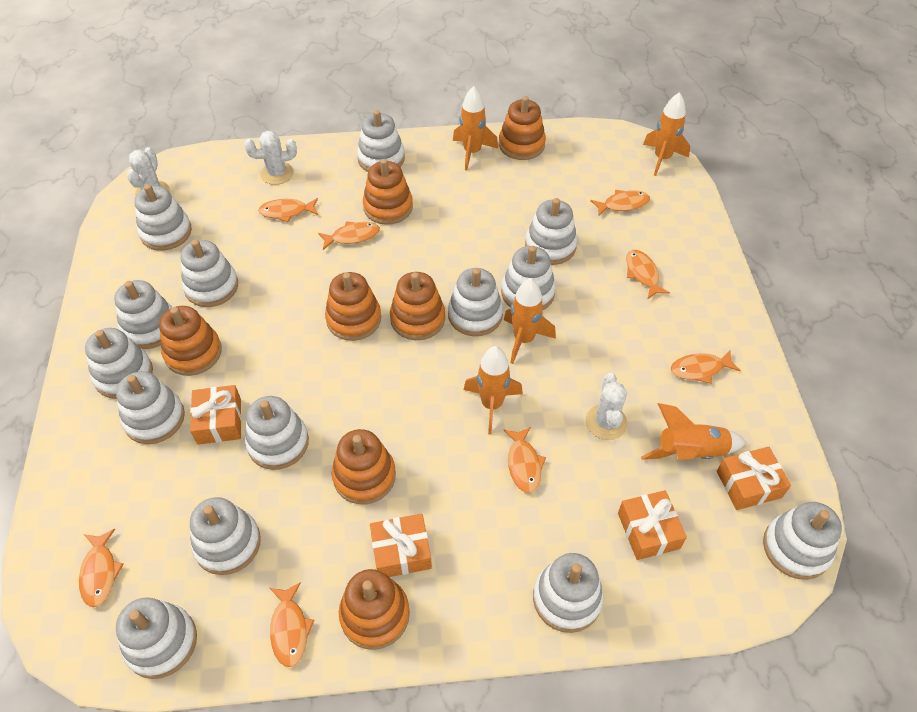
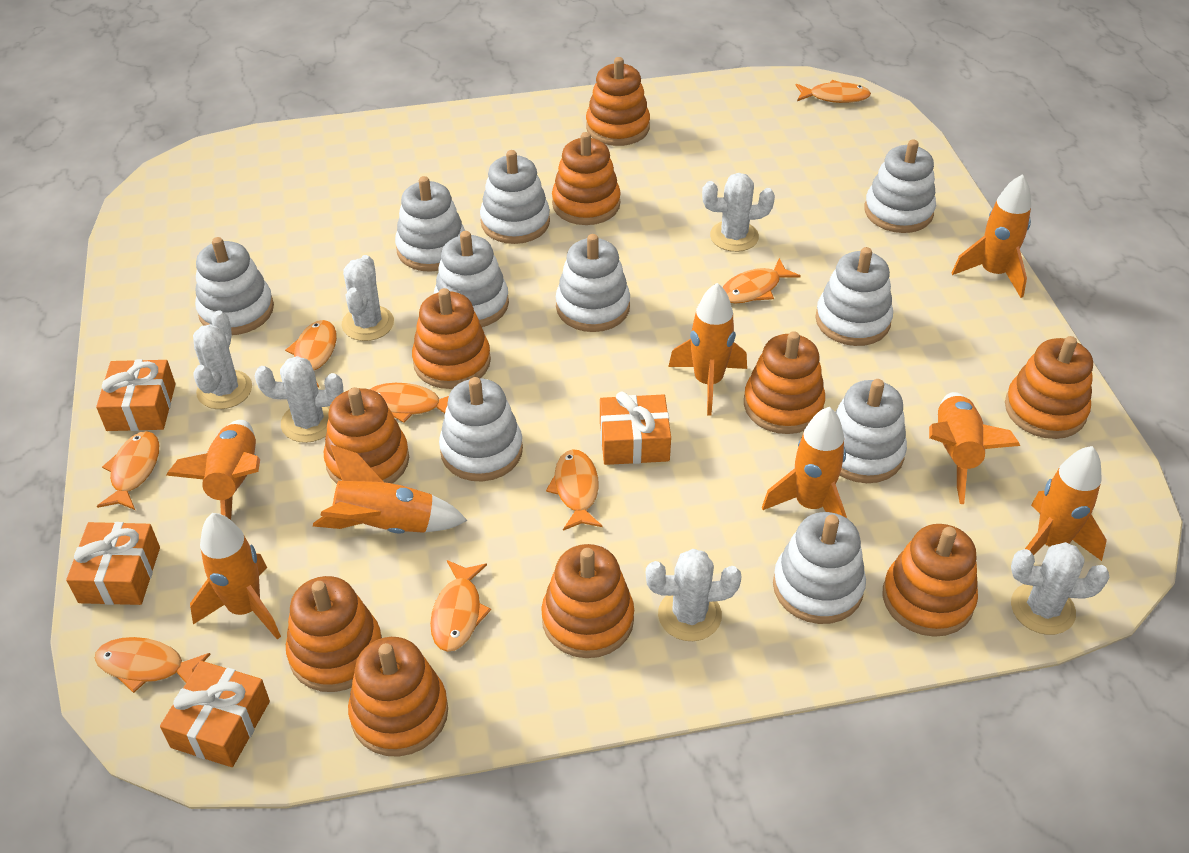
orange rocket: 5 -> 8
orange stacking toy: 7 -> 10
white cactus: 3 -> 6
white stacking toy: 14 -> 10

